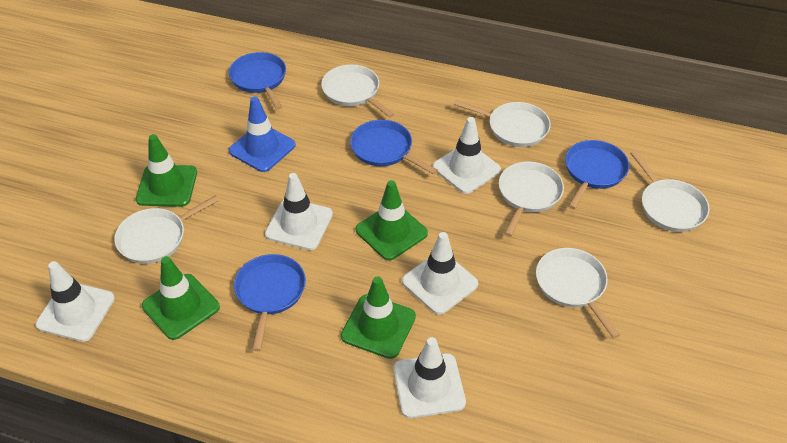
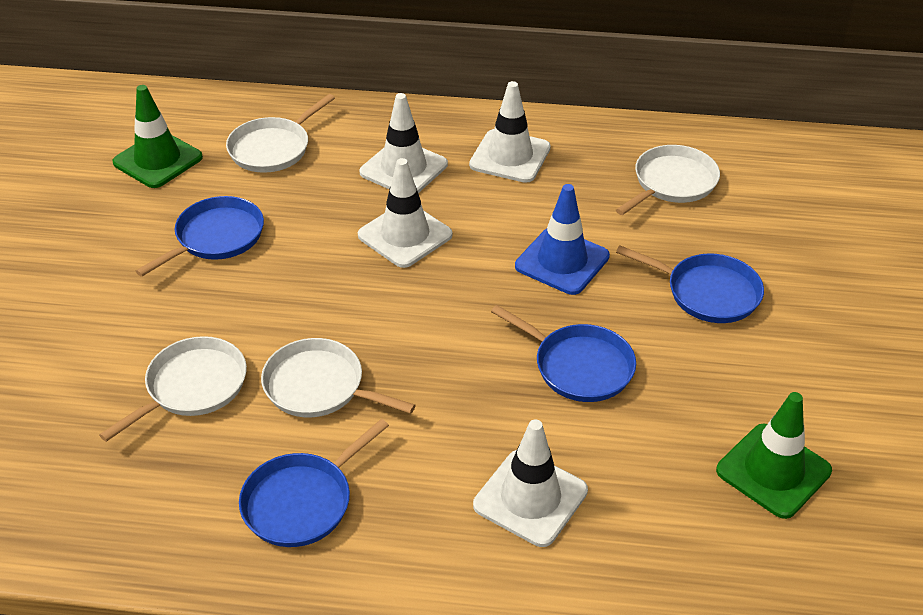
green traffic cone: 4 -> 2
white pan: 6 -> 4
white traffic cone: 5 -> 4

